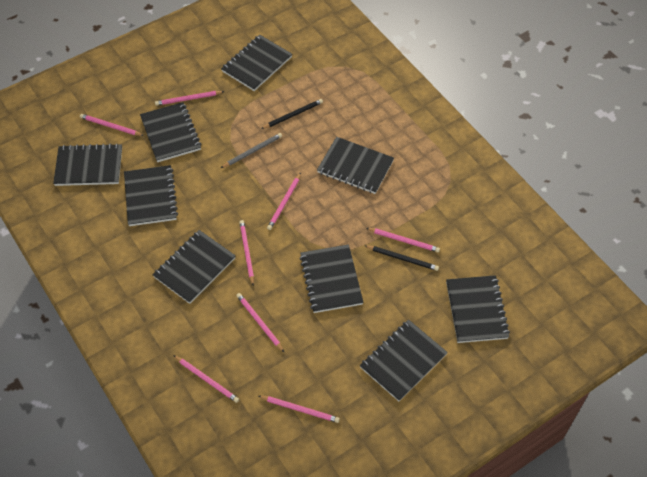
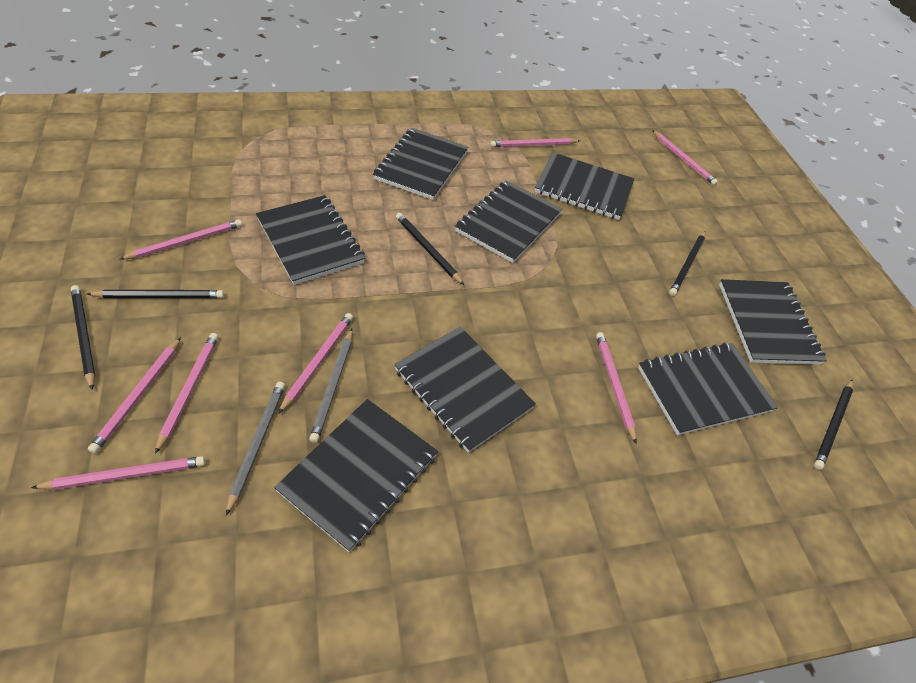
black notebook: 9 -> 8
black pencil: 2 -> 5
grey pencil: 1 -> 2

